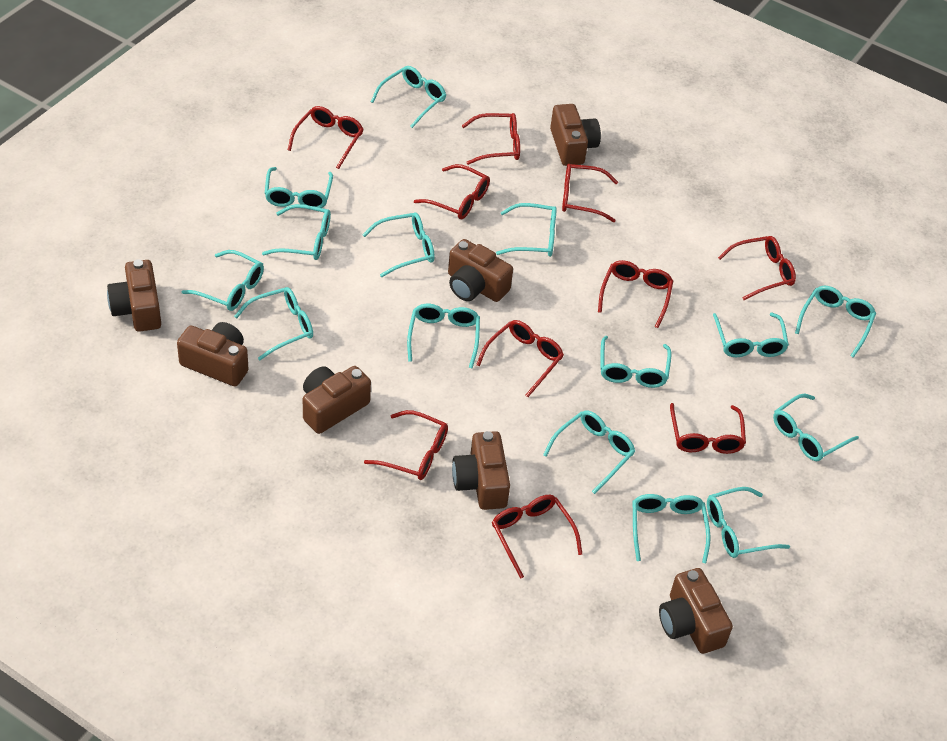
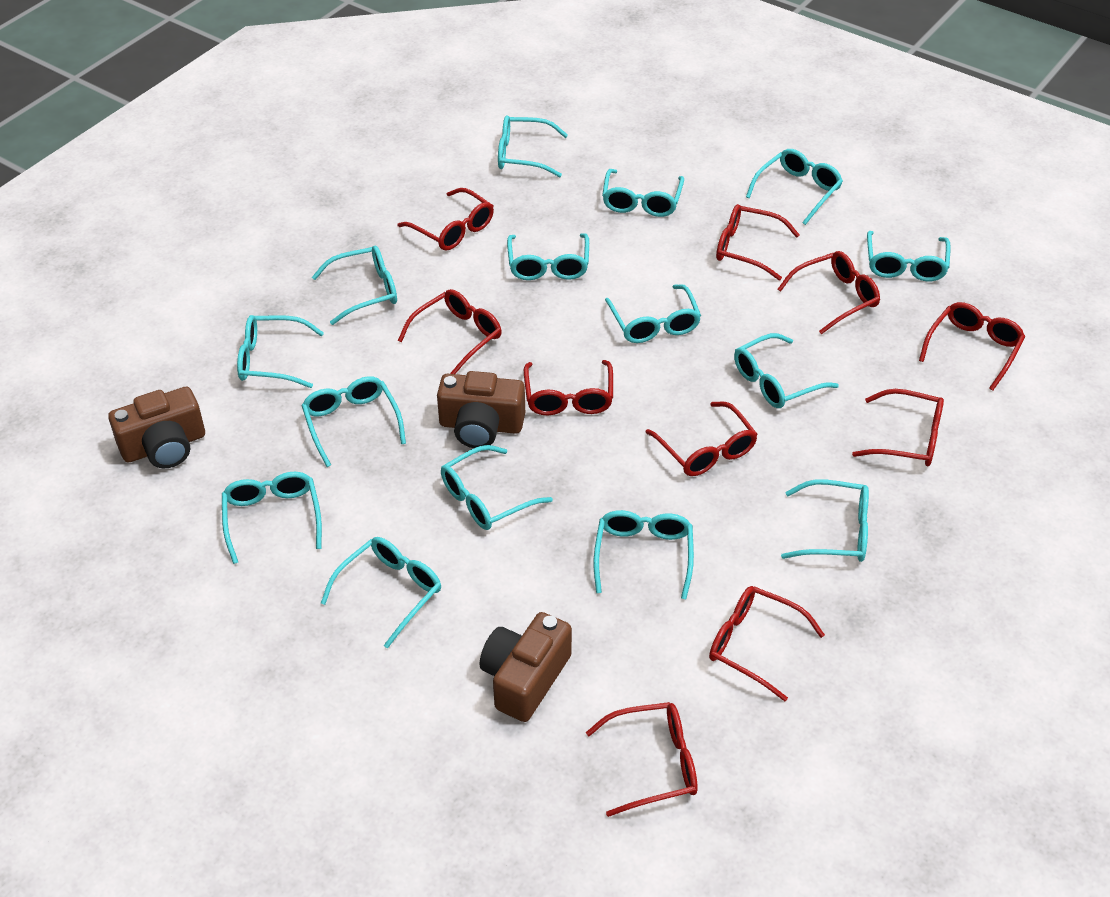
brown camera: 7 -> 3

